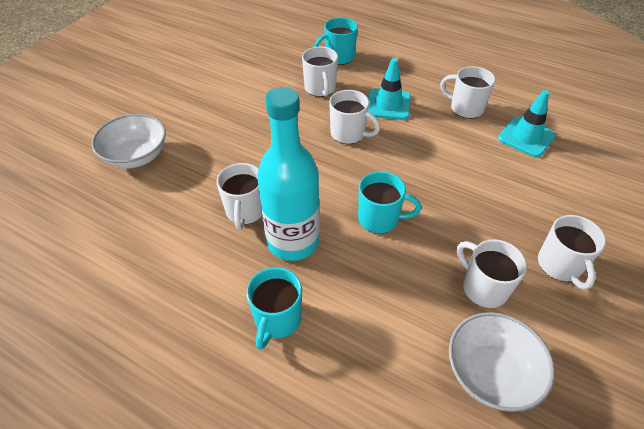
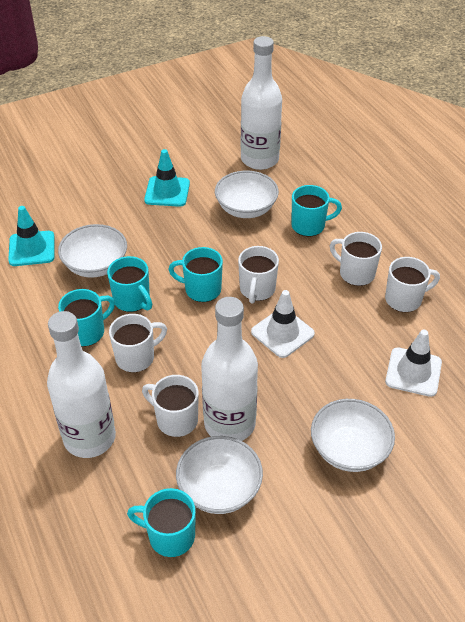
turquoise bottle: 1 -> 0
turquoise mug: 3 -> 5
white bottle: 0 -> 3
white bowl: 2 -> 4
white mug: 6 -> 5
white traffic cone: 0 -> 2

